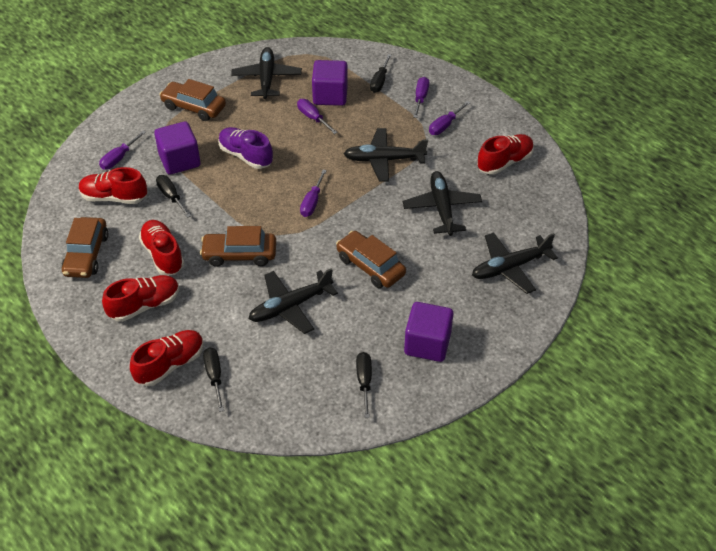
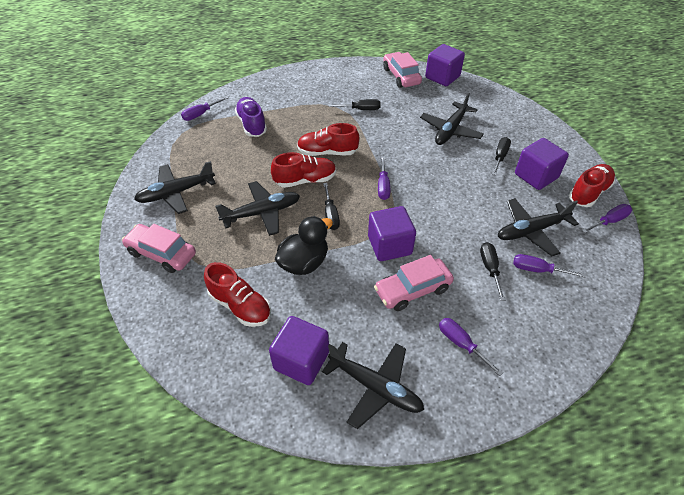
black duck: 0 -> 1
brown car: 4 -> 0
pink car: 0 -> 3
purple cube: 3 -> 4
red shoe: 5 -> 4

